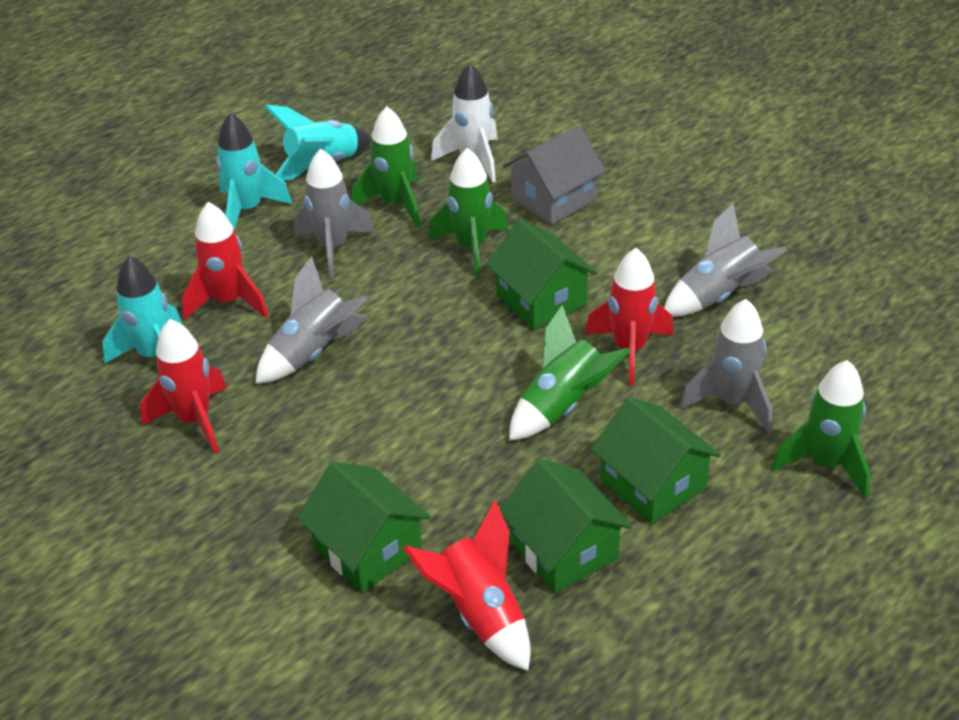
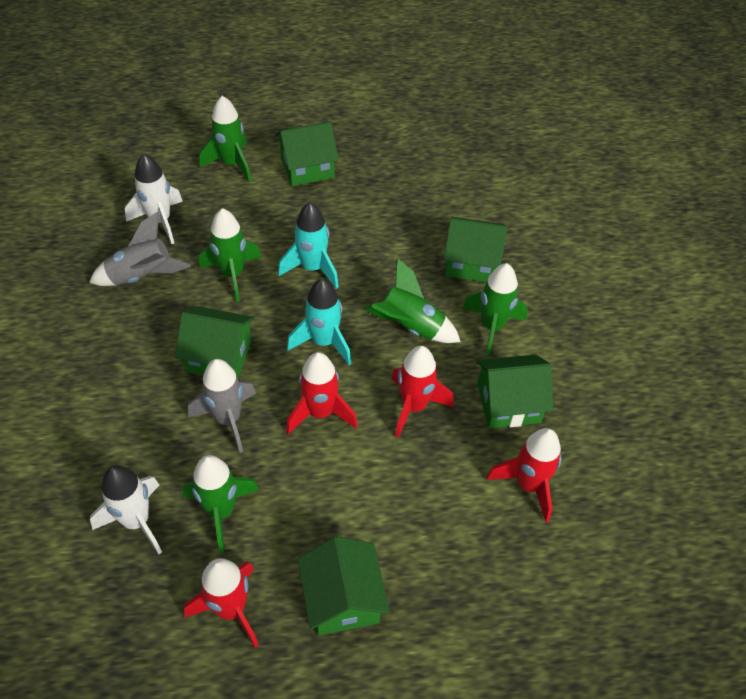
green house: 4 -> 5
green rocket: 4 -> 5
grey house: 1 -> 0
grey rocket: 4 -> 2
turquoise rocket: 3 -> 2
white rocket: 1 -> 2

